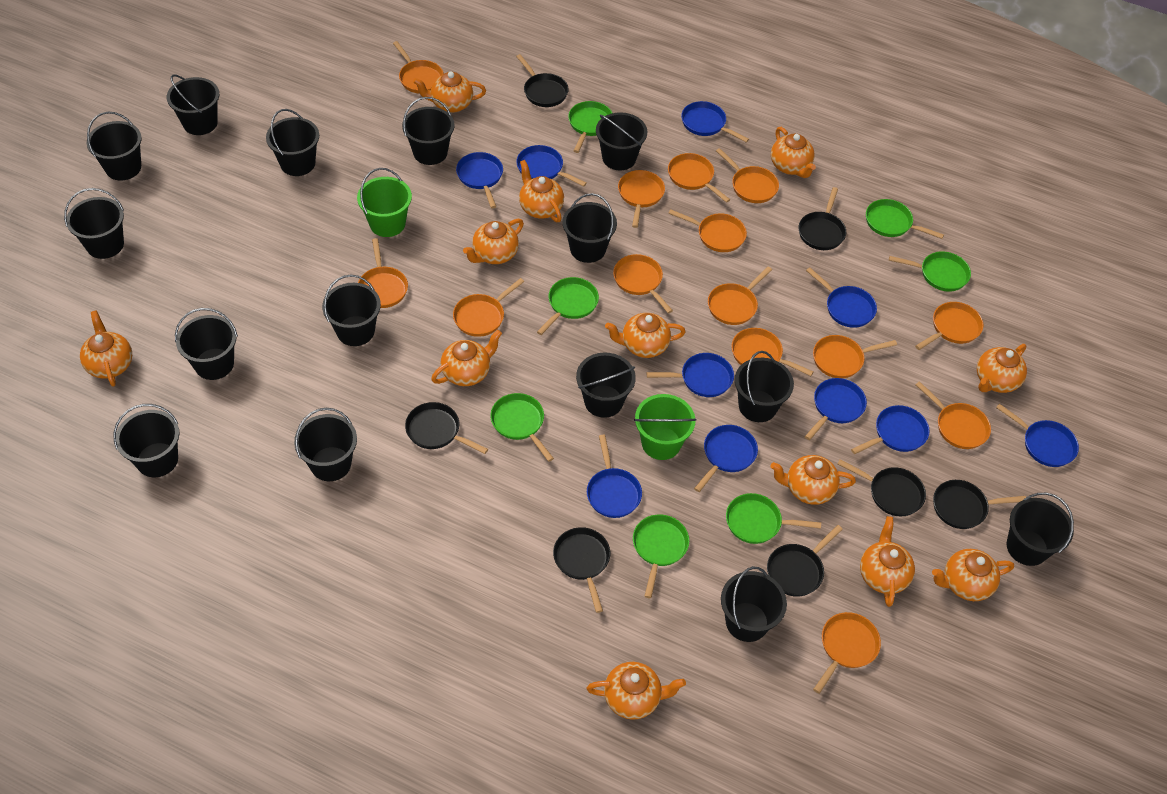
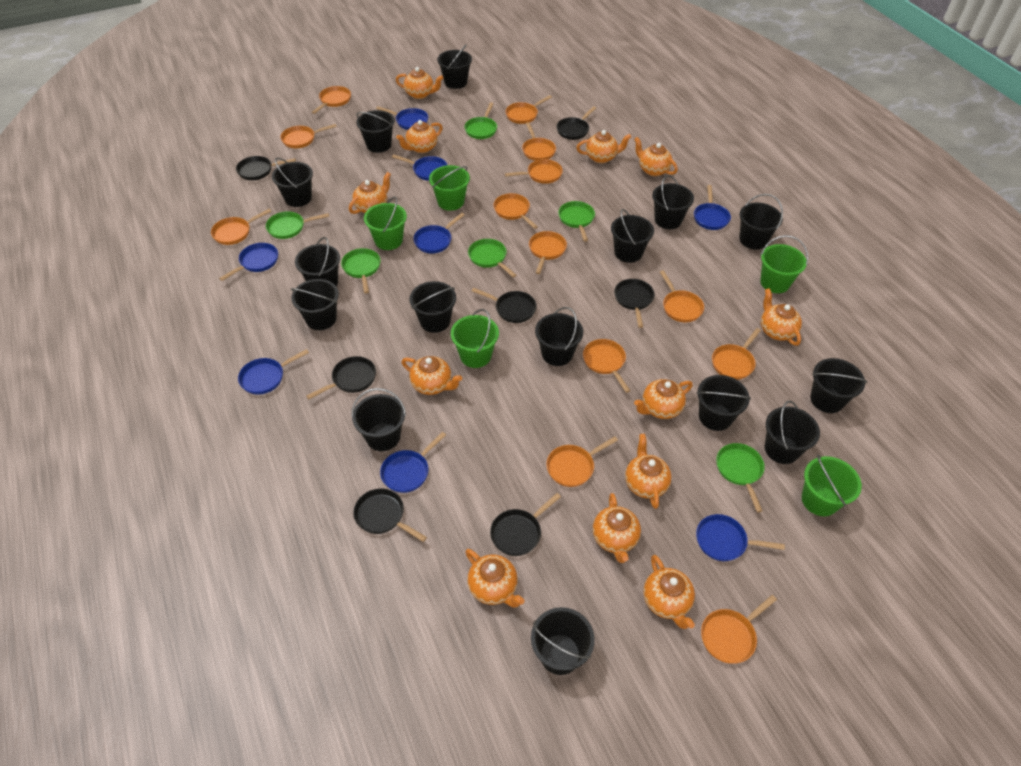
blue pan: 10 -> 8
green bucket: 2 -> 5
green pan: 7 -> 6
orange pan: 14 -> 13

